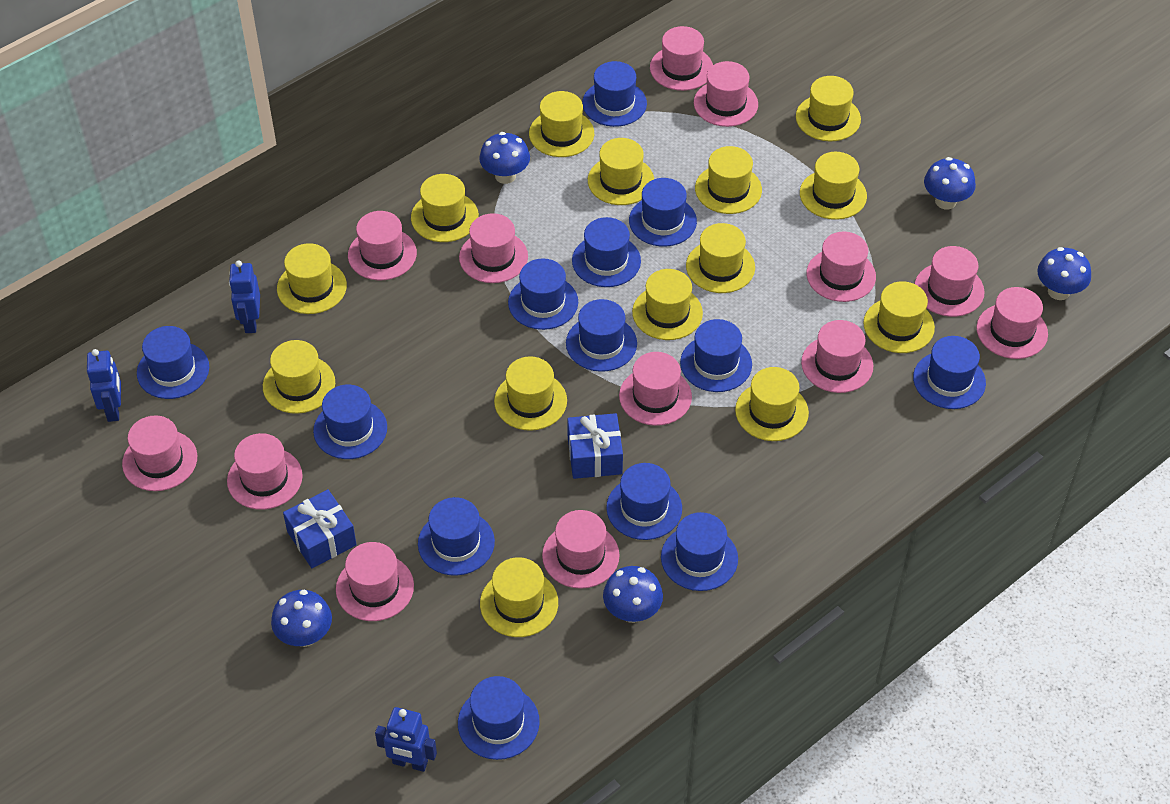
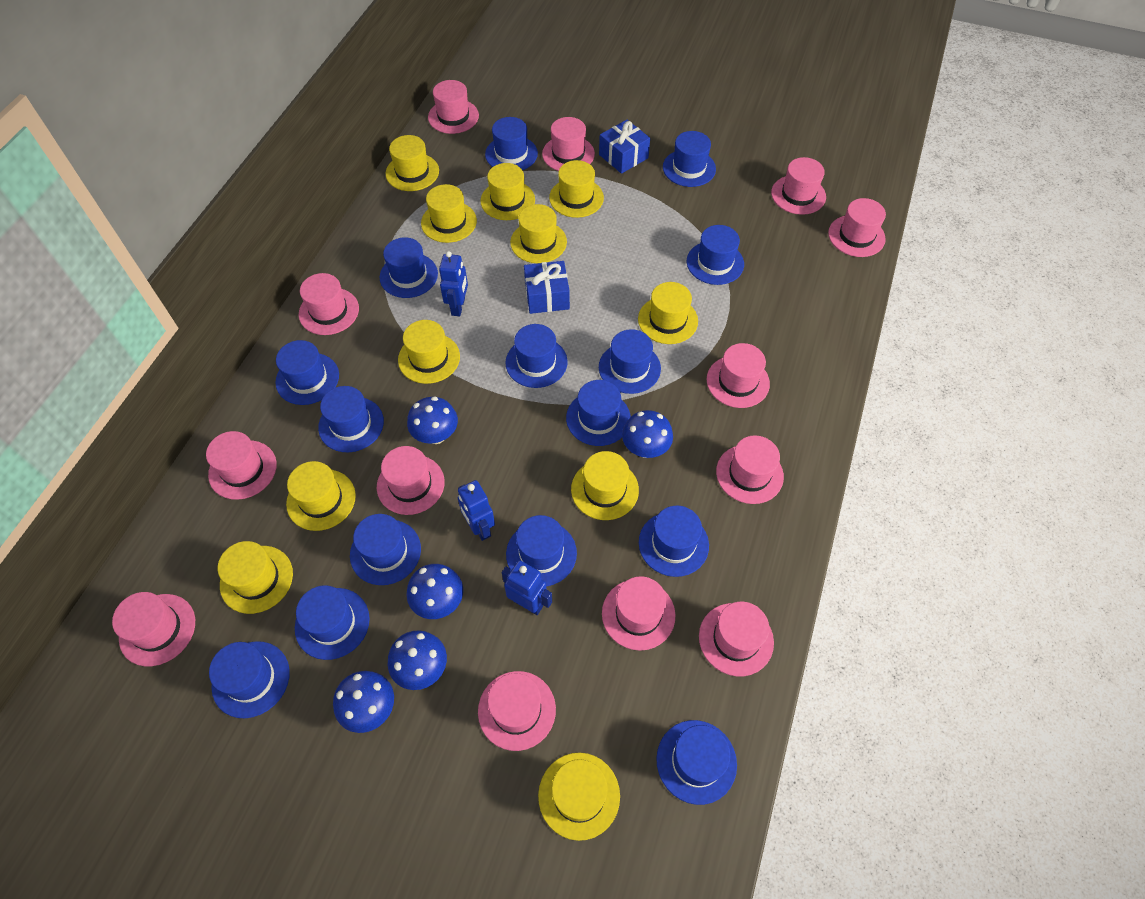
blue hat: 13 -> 15
yellow hat: 14 -> 11

